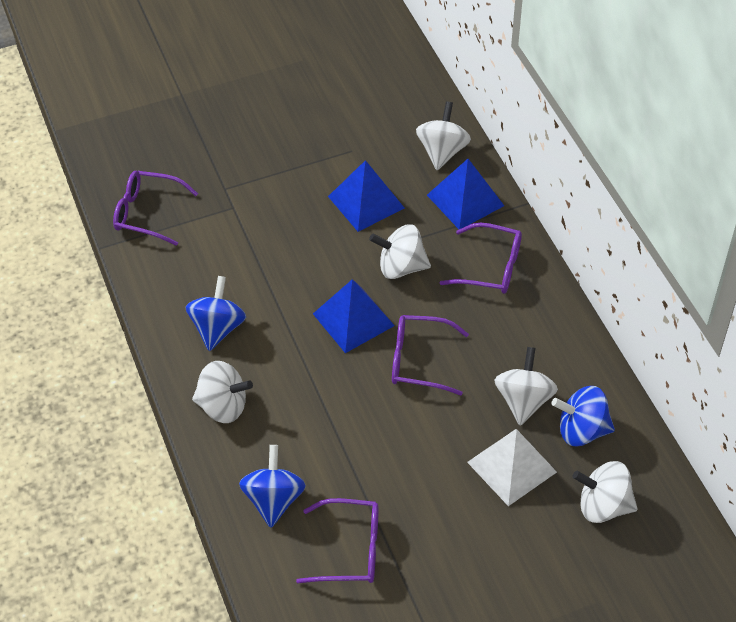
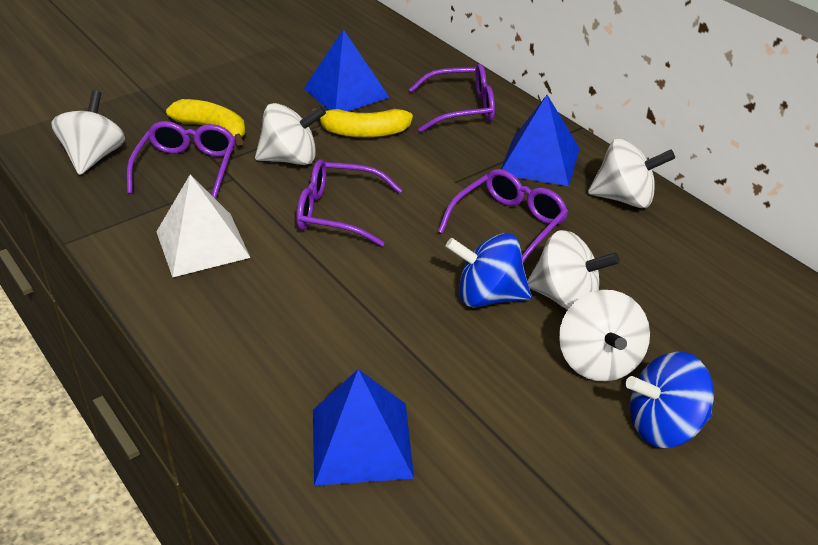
blue spinning top: 3 -> 2
yellow banana: 0 -> 2

